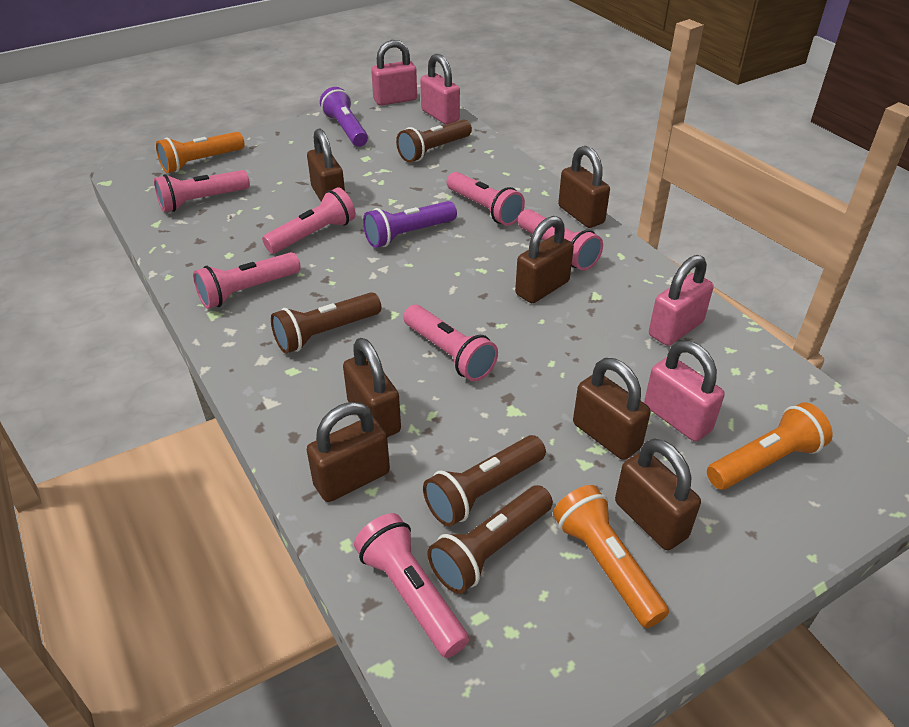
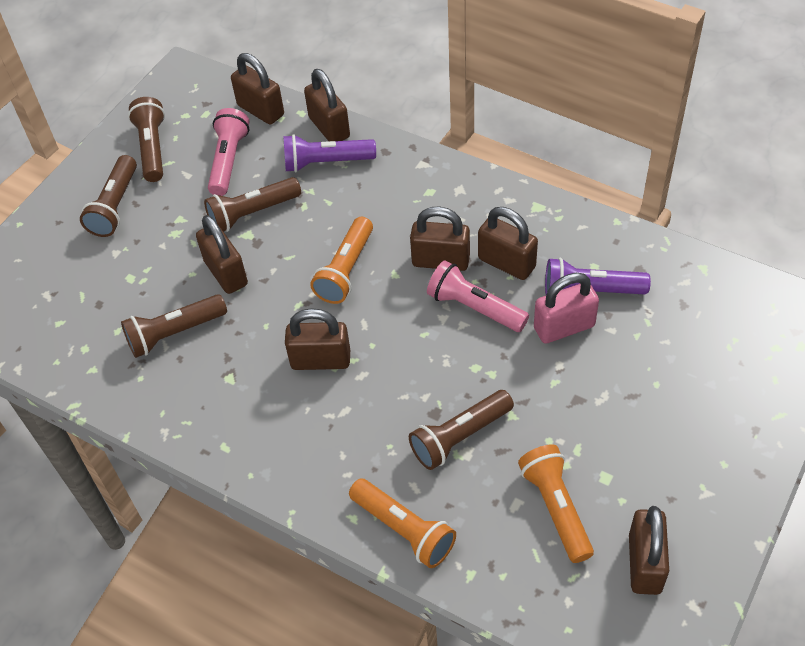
brown flashlight: 4 -> 5
pink flashlight: 7 -> 2
pink padlock: 4 -> 1

